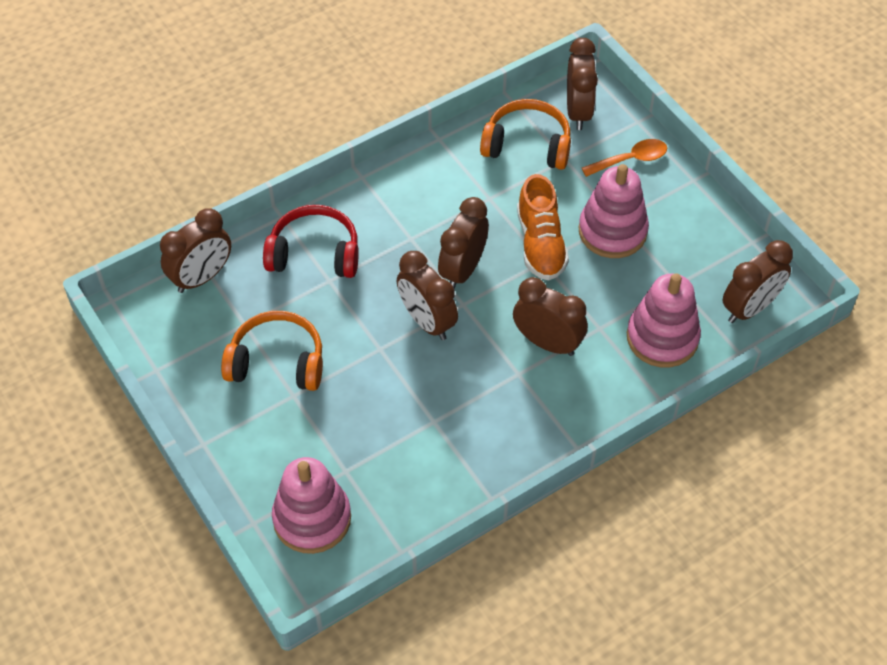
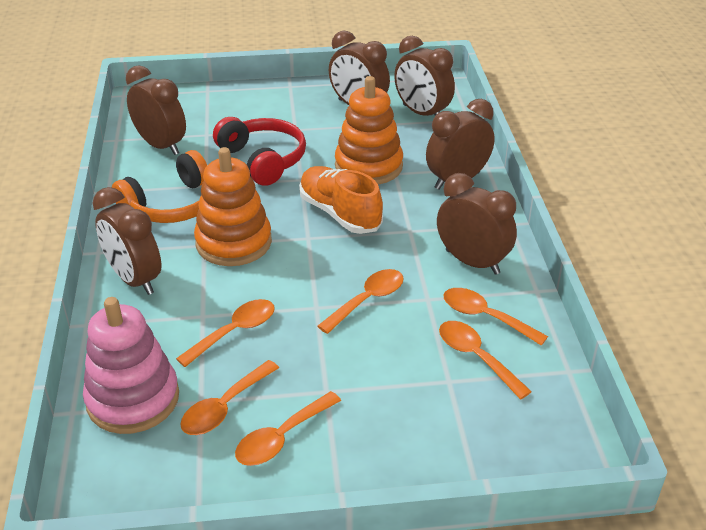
orange headphones: 2 -> 1
orange spoon: 1 -> 6
orange stacking toy: 0 -> 2
pink stacking toy: 3 -> 1

